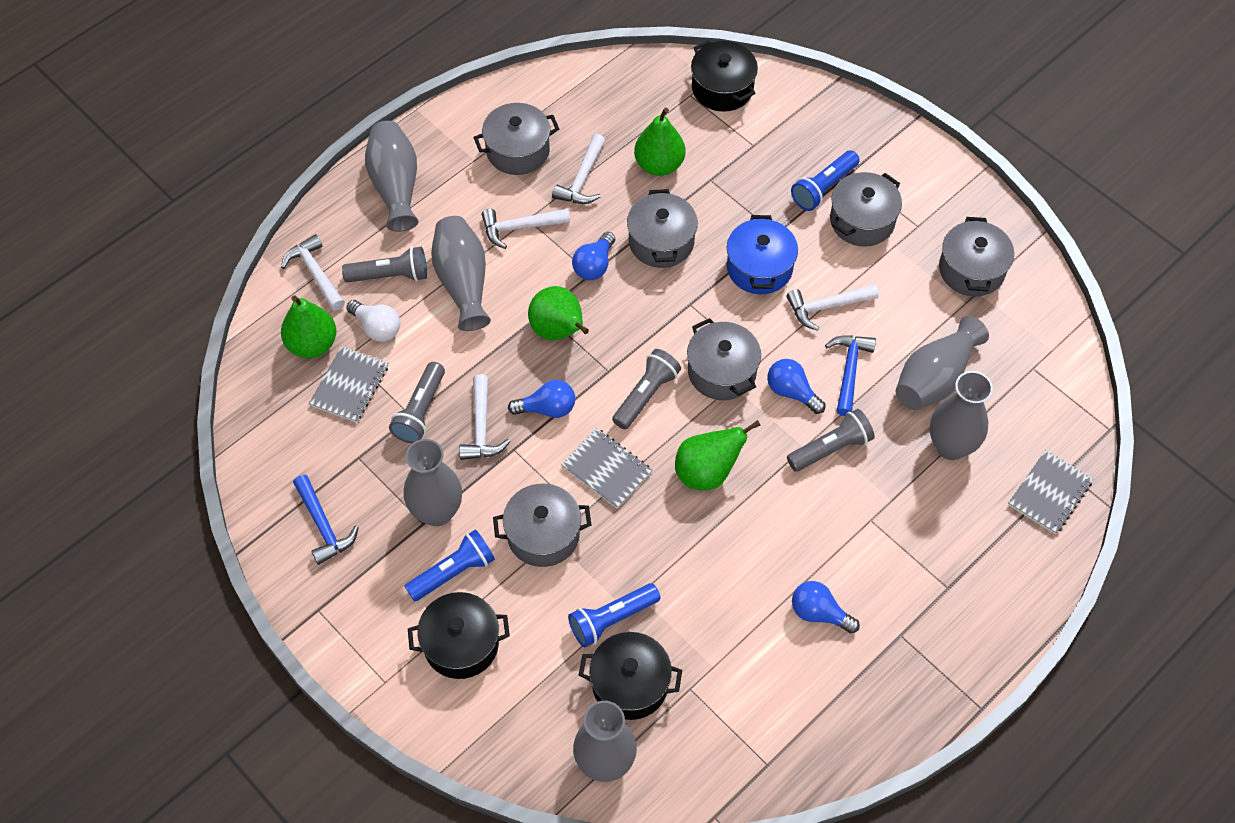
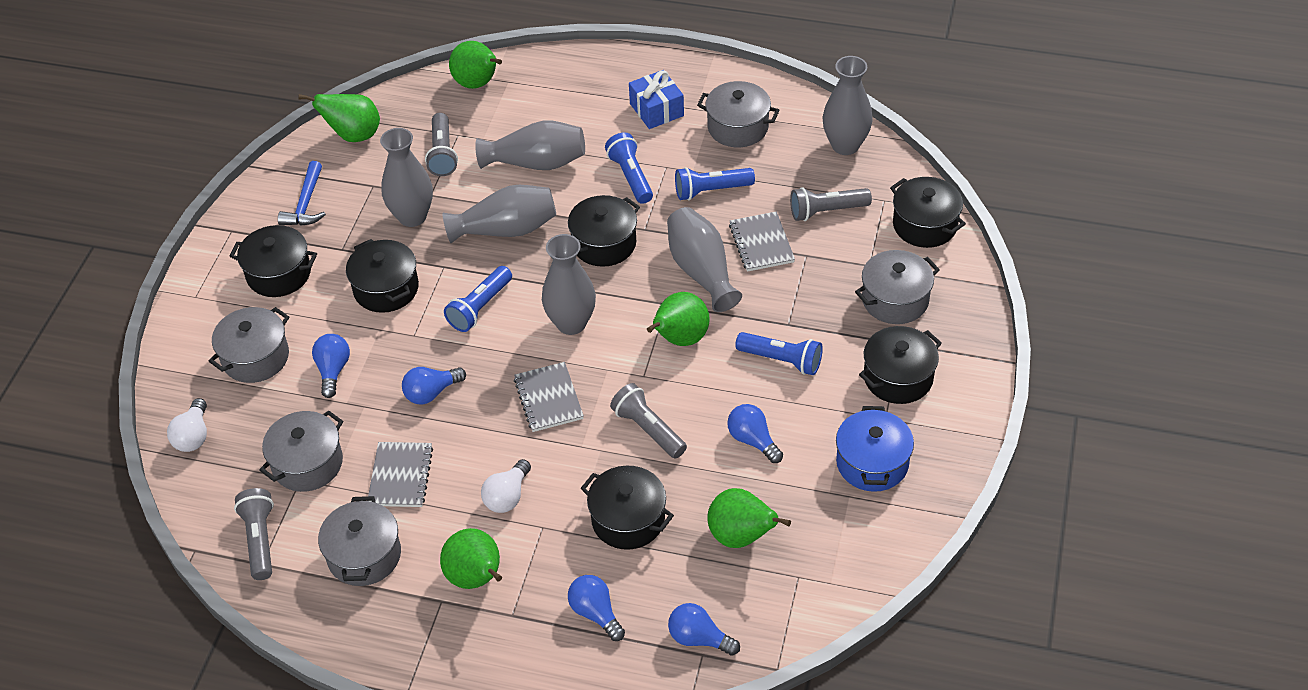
black pot: 3 -> 6
blue flashlight: 3 -> 4
blue gift: 0 -> 1
blue hammer: 2 -> 1
blue light bulb: 4 -> 5
green pear: 4 -> 5
grey pot: 6 -> 5
white hammer: 5 -> 0
white light bulb: 1 -> 2

